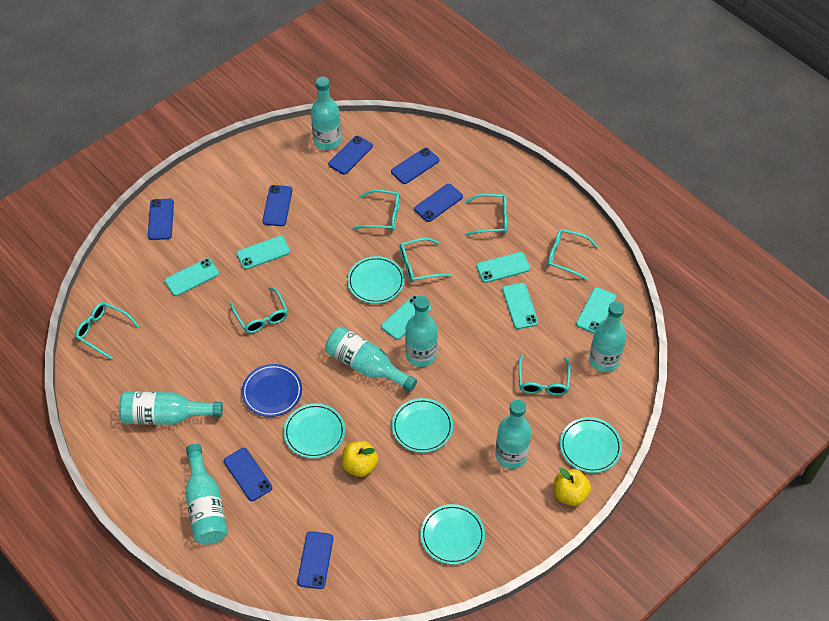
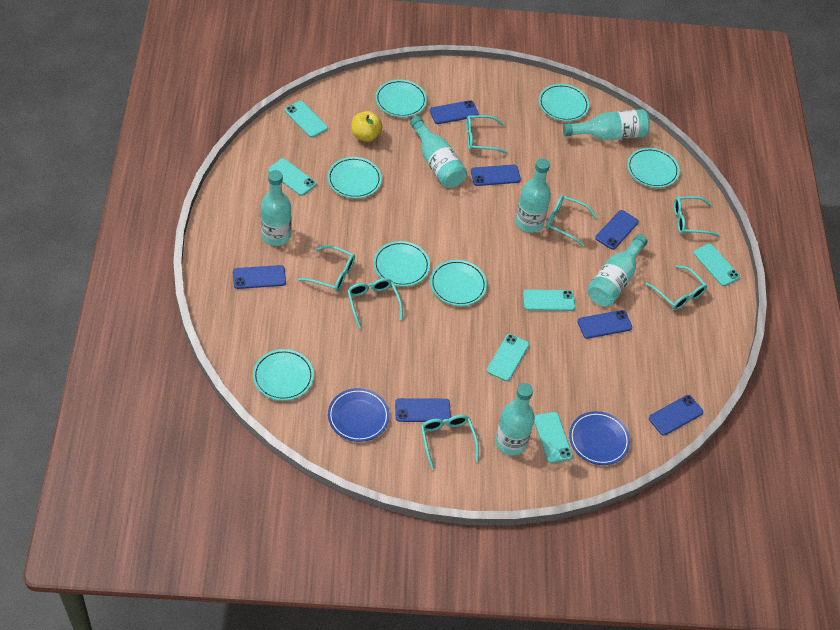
blue plate: 1 -> 2
turquoise bottle: 7 -> 6
turquoise plate: 5 -> 7
yellow apple: 2 -> 1

